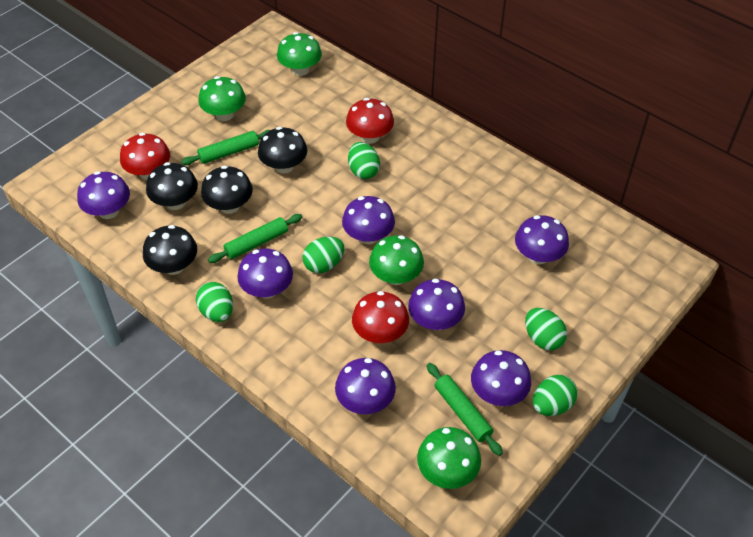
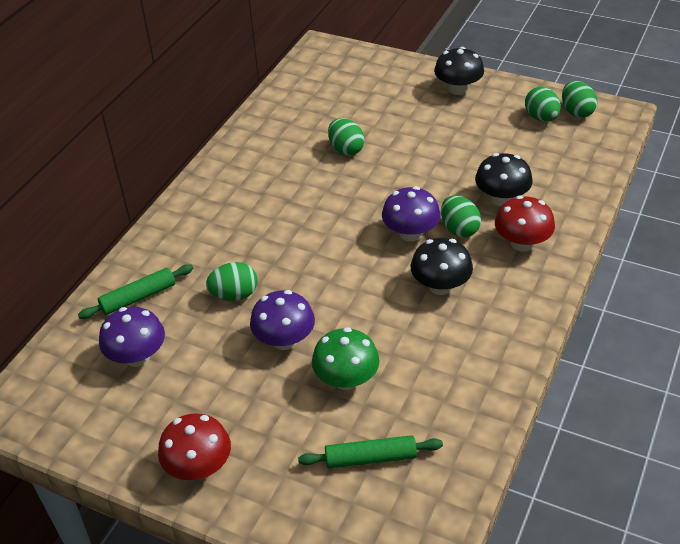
black mushroom: 4 -> 3
green mushroom: 4 -> 1
green rolling pin: 3 -> 2
purple mushroom: 7 -> 3
red mushroom: 3 -> 2

